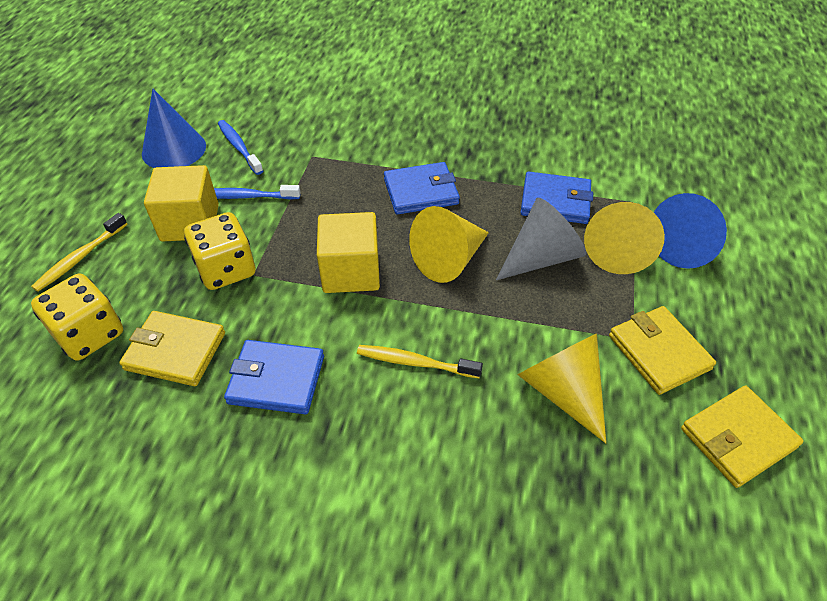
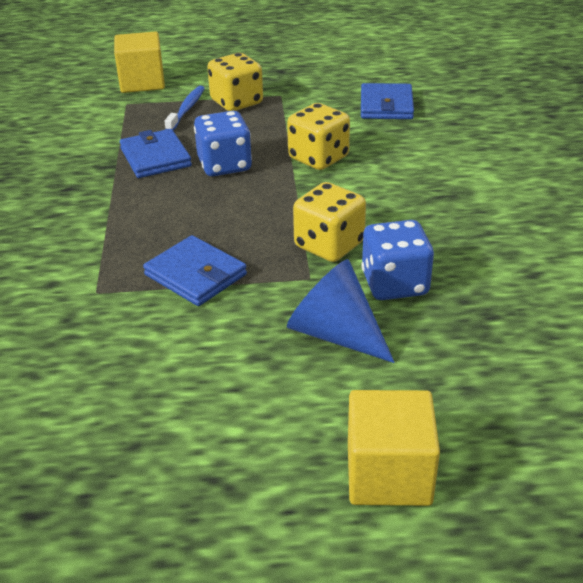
blue cone: 2 -> 1
blue dice: 0 -> 2
blue toothbrush: 2 -> 1
grey cone: 1 -> 0
yellow cone: 3 -> 0
yellow dice: 2 -> 3
yellow toothbrush: 2 -> 0
yellow wallet: 3 -> 0

